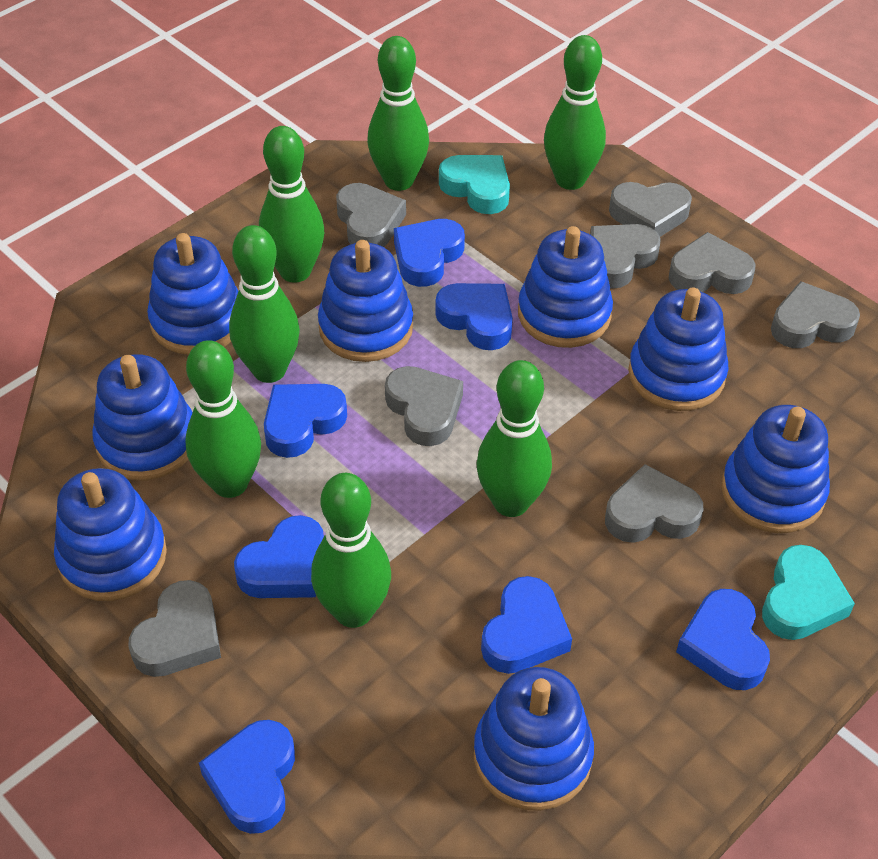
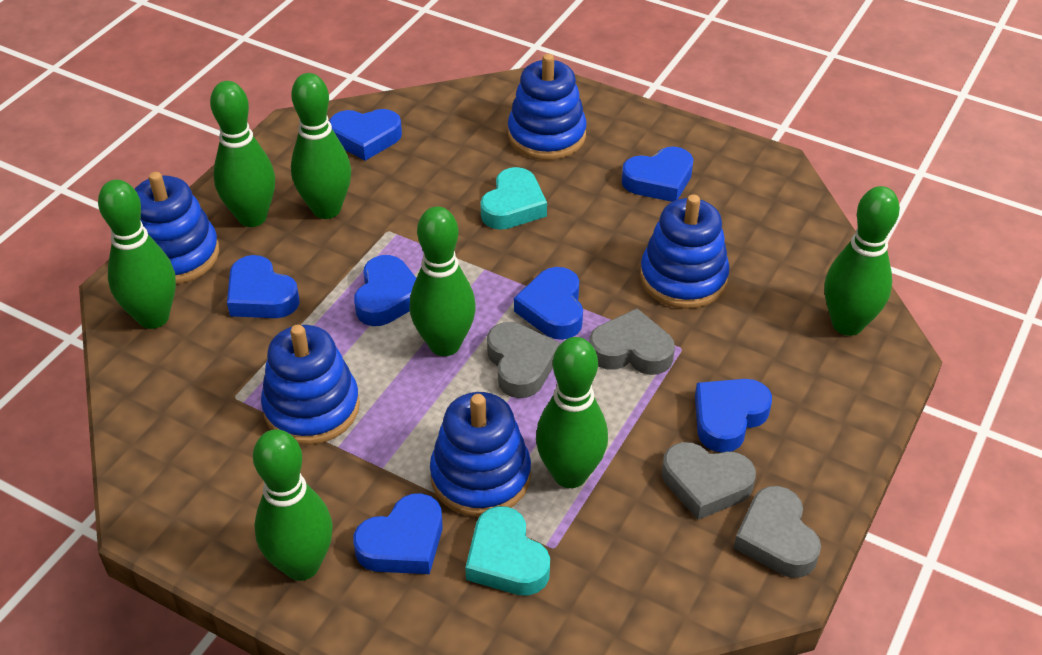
blue stacking toy: 8 -> 5
grey heart: 8 -> 4

